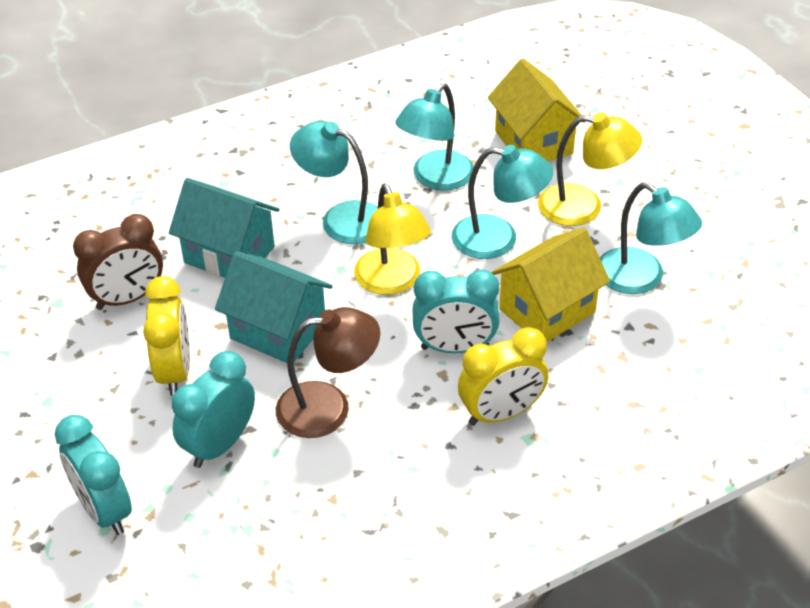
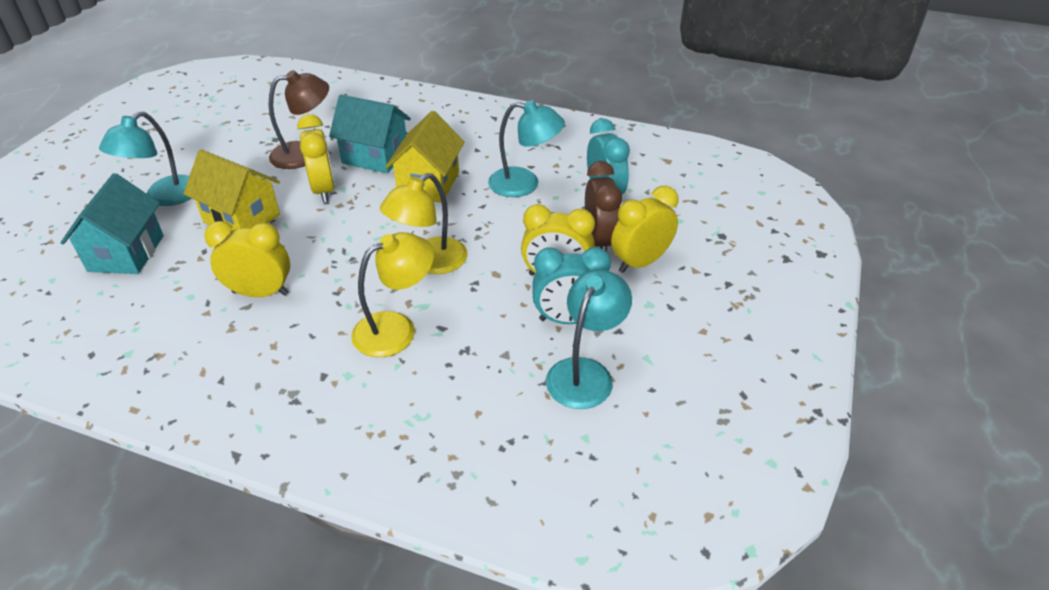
turquoise clock: 3 -> 2
turquoise lamp: 4 -> 3
yellow clock: 2 -> 4

